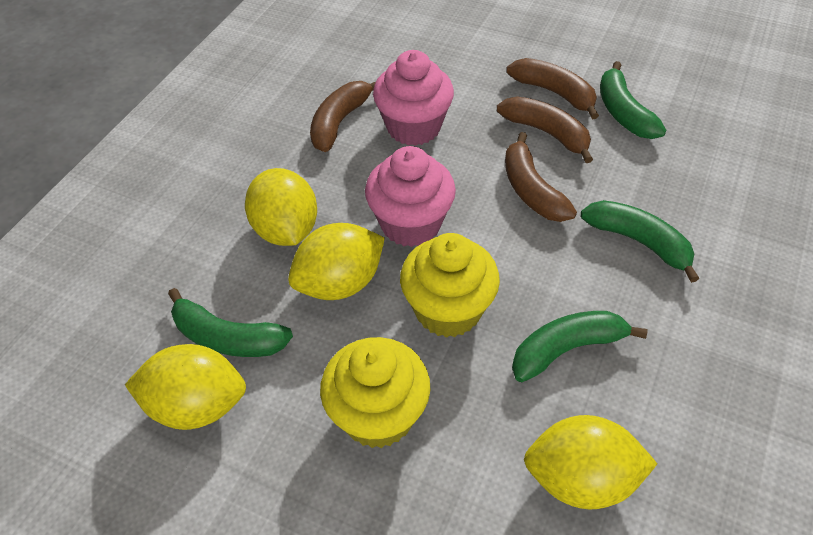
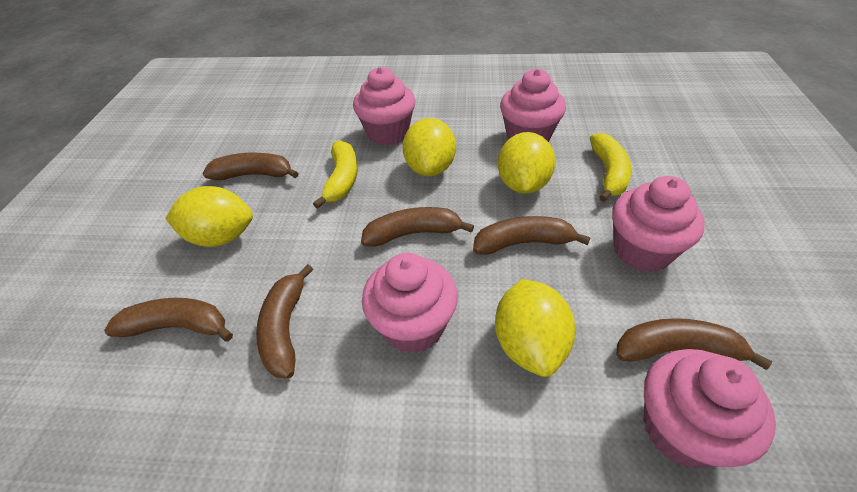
brown banana: 4 -> 6
green banana: 4 -> 0
pink cupcake: 2 -> 5
yellow banana: 0 -> 2
yellow cupcake: 2 -> 0

